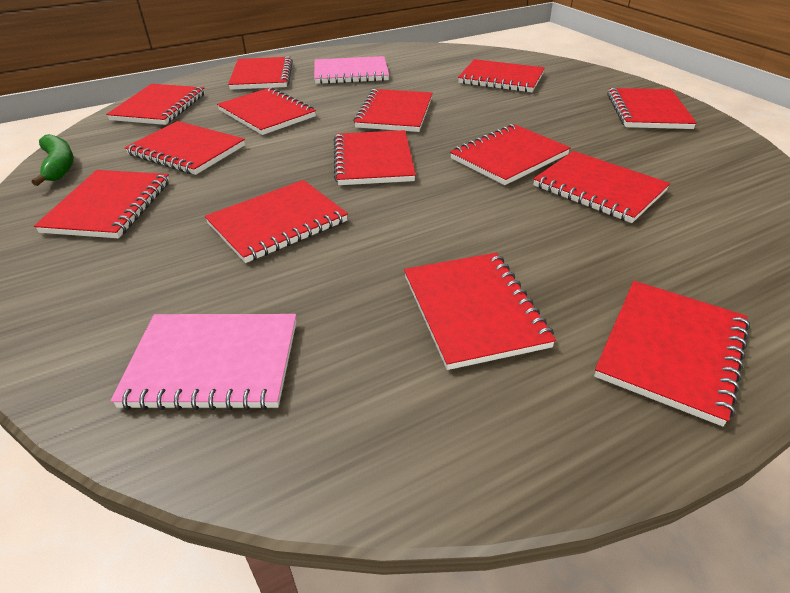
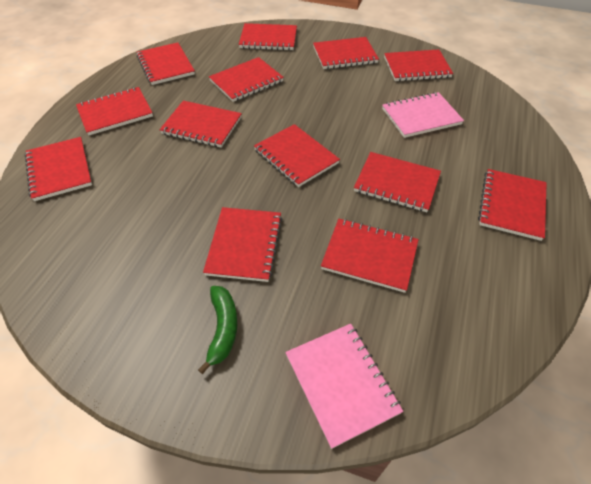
red notebook: 14 -> 13

